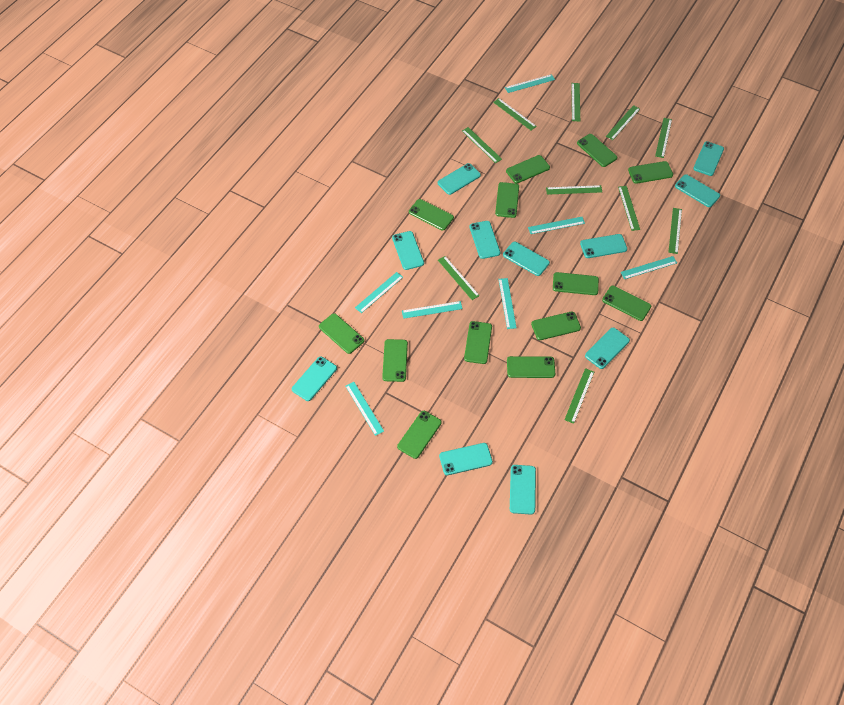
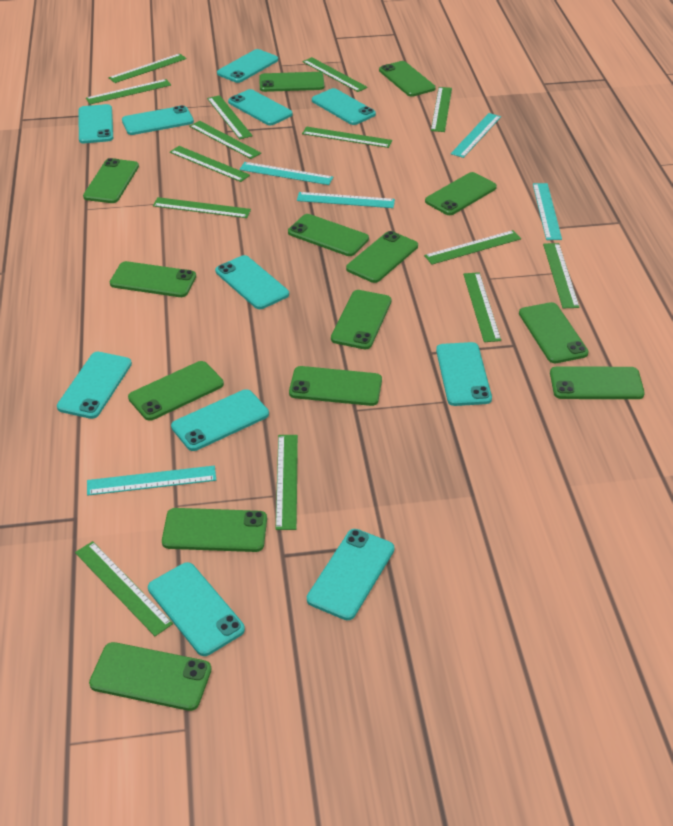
green phone: 13 -> 14
green ruler: 10 -> 14
turquoise ruler: 7 -> 5

